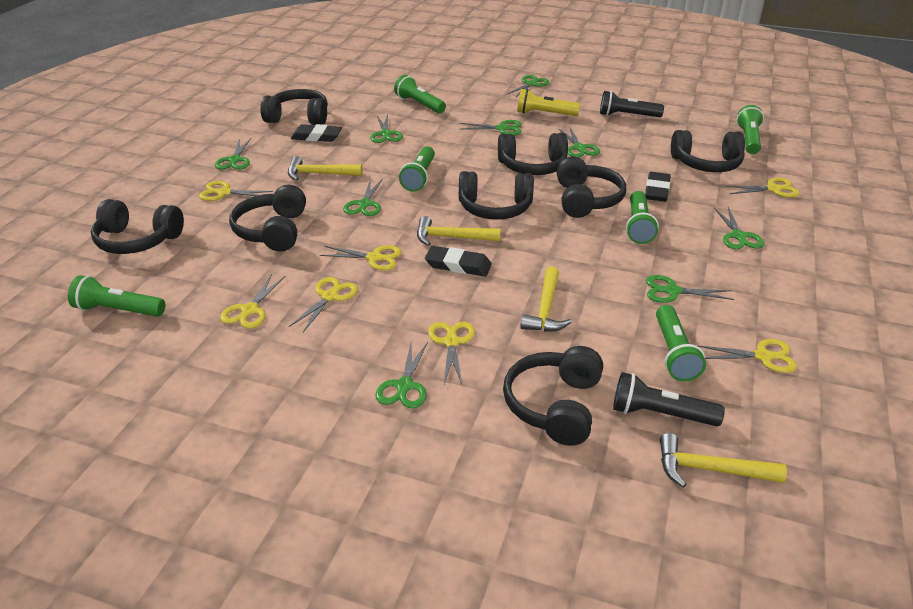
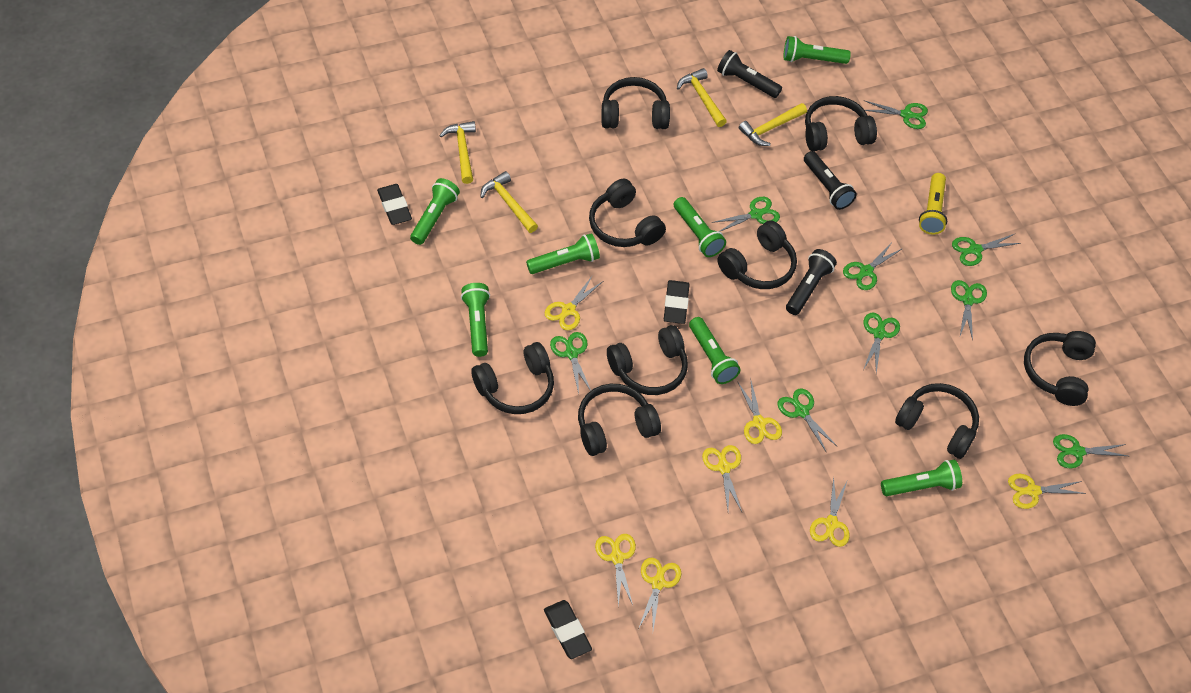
black flashlight: 2 -> 3
black headphones: 8 -> 9
green flashlight: 6 -> 7

